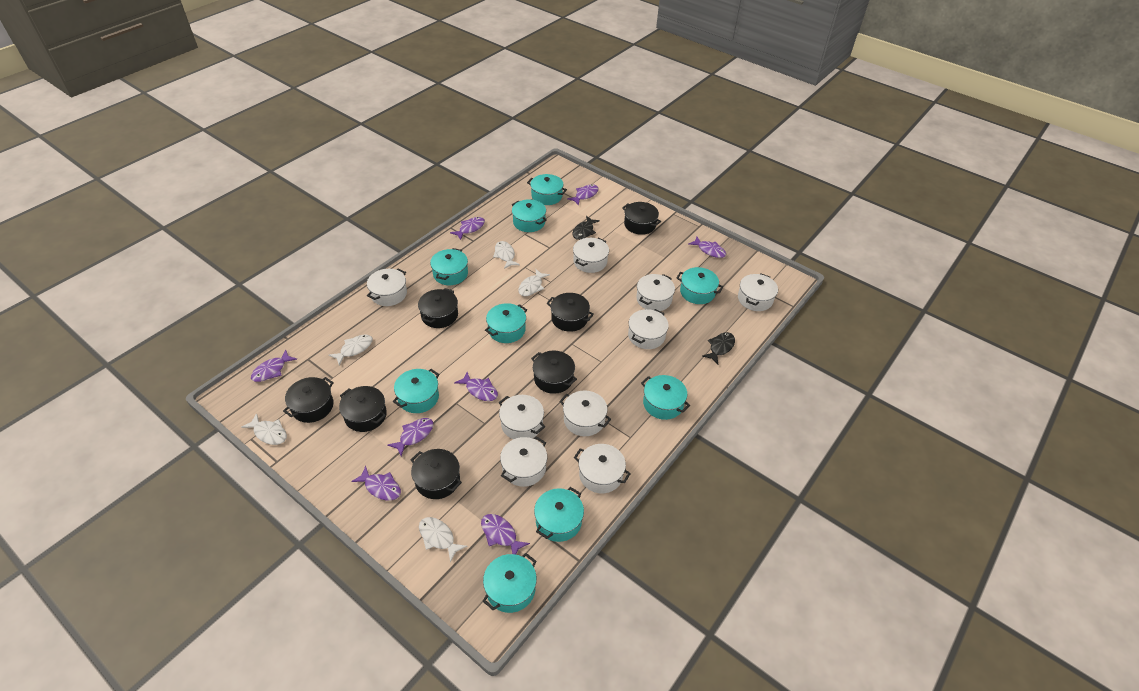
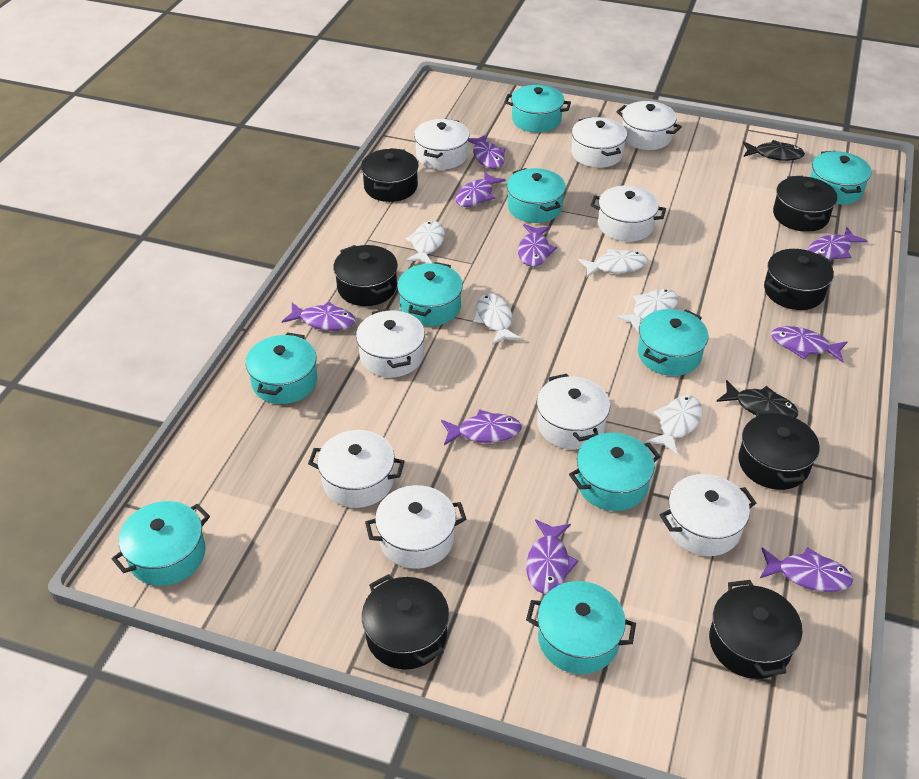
purple fish: 8 -> 9

